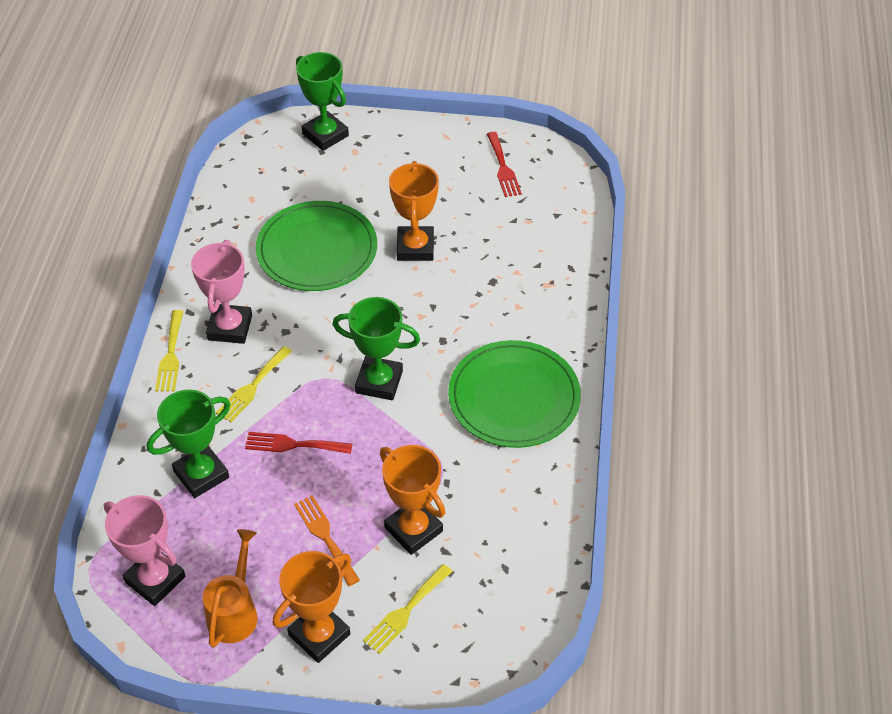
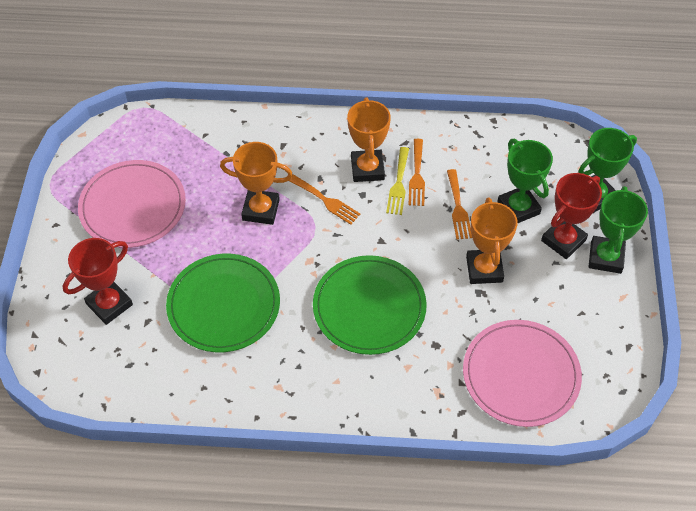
orange fork: 1 -> 3
orange watering can: 1 -> 0
pink plate: 0 -> 2
pink trophy: 2 -> 0
red fork: 2 -> 0
red trophy: 0 -> 2
yellow fork: 3 -> 1

